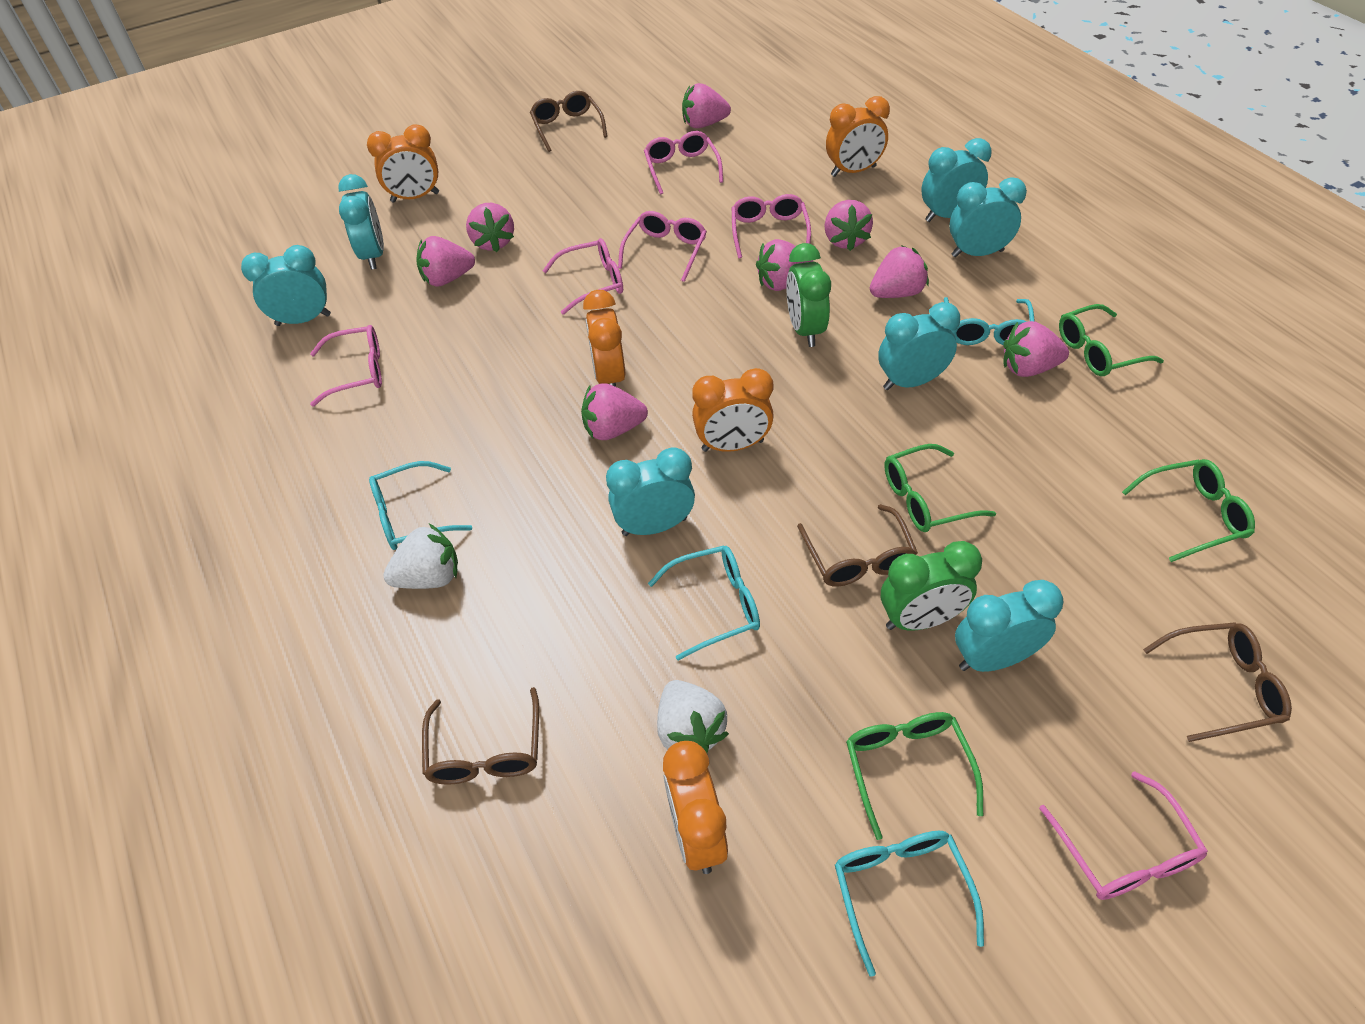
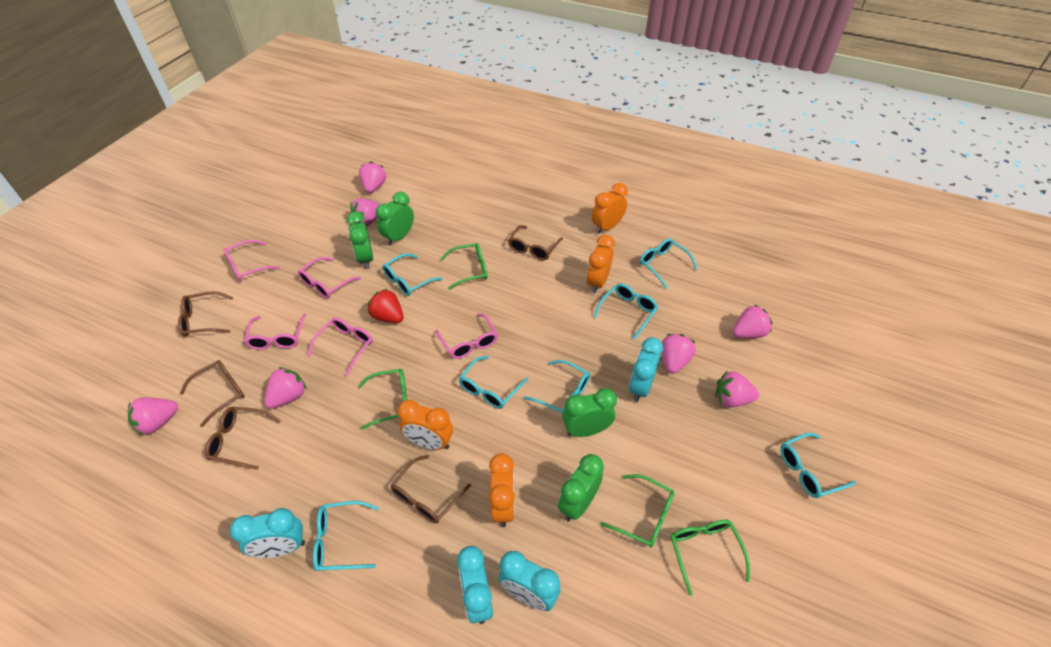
brown glasses: 4 -> 5
green clock: 2 -> 4
orange clock: 5 -> 4
pink glasses: 6 -> 5
pink strawberry: 8 -> 7
red strawberry: 0 -> 1
turquoise clock: 7 -> 4
turquoise glasses: 4 -> 7
white strawberry: 2 -> 0

